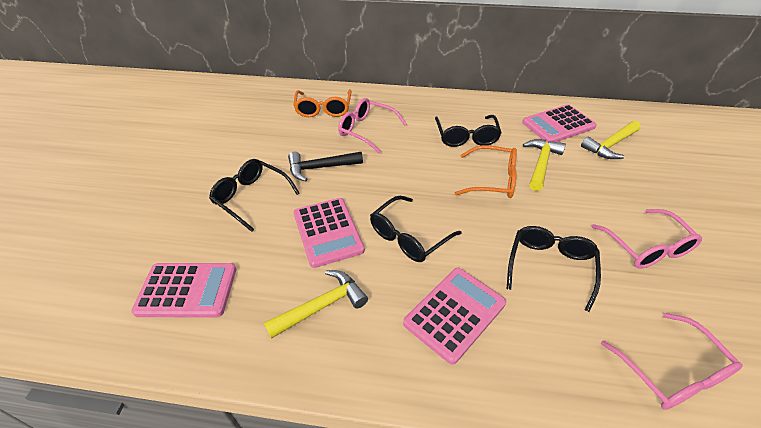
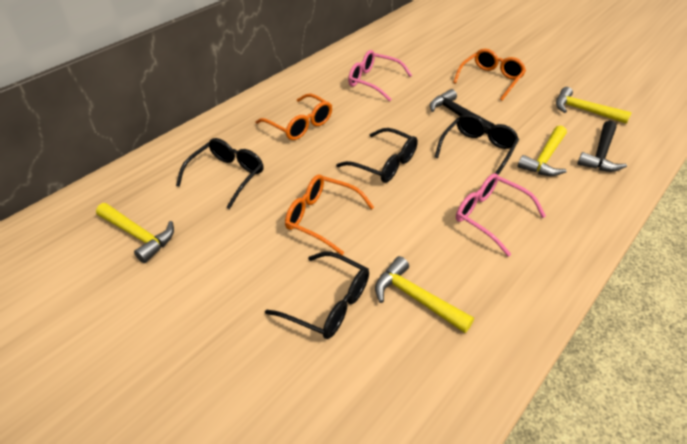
black hammer: 1 -> 2
orange glasses: 2 -> 3
pink calculator: 4 -> 0
pink glasses: 3 -> 2
yellow hammer: 3 -> 4

